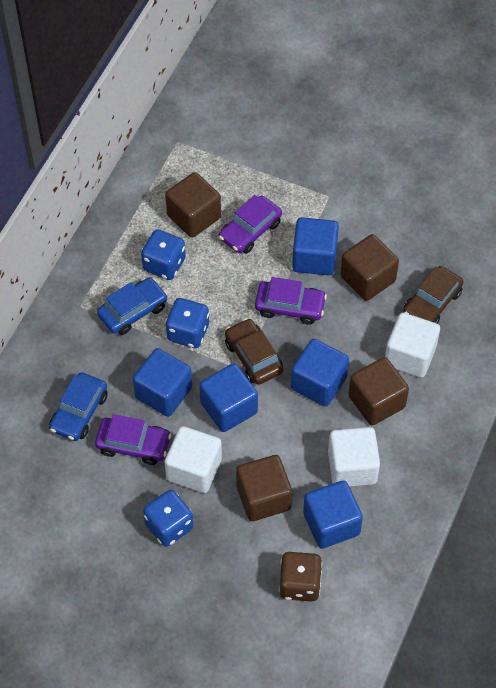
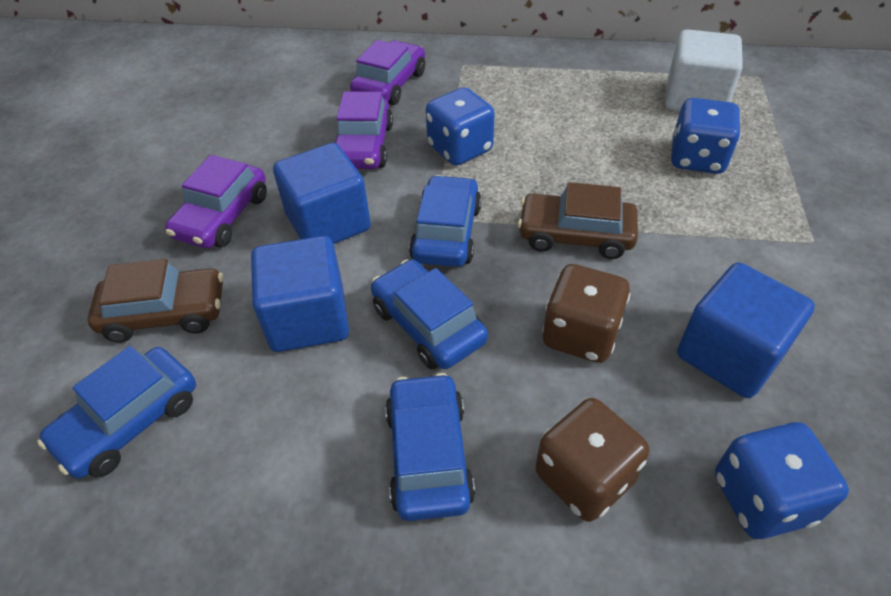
blue car: 2 -> 4
blue cube: 5 -> 3
brown cube: 4 -> 0
brown dice: 1 -> 2
white cube: 3 -> 1

